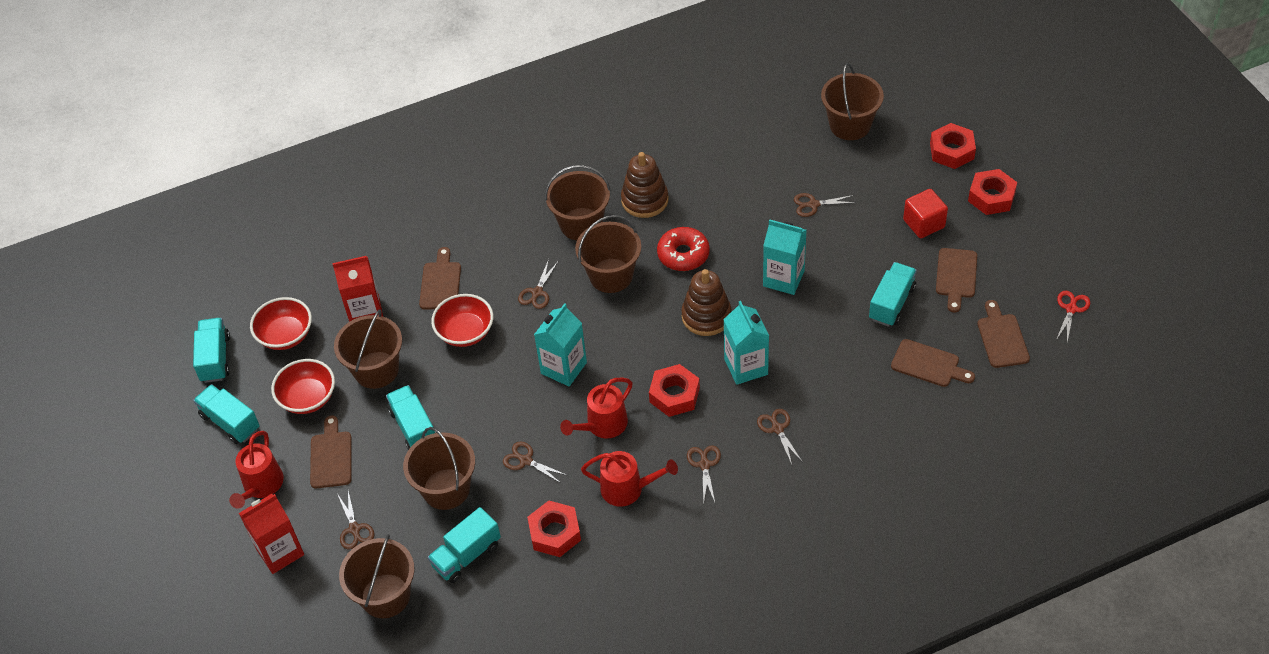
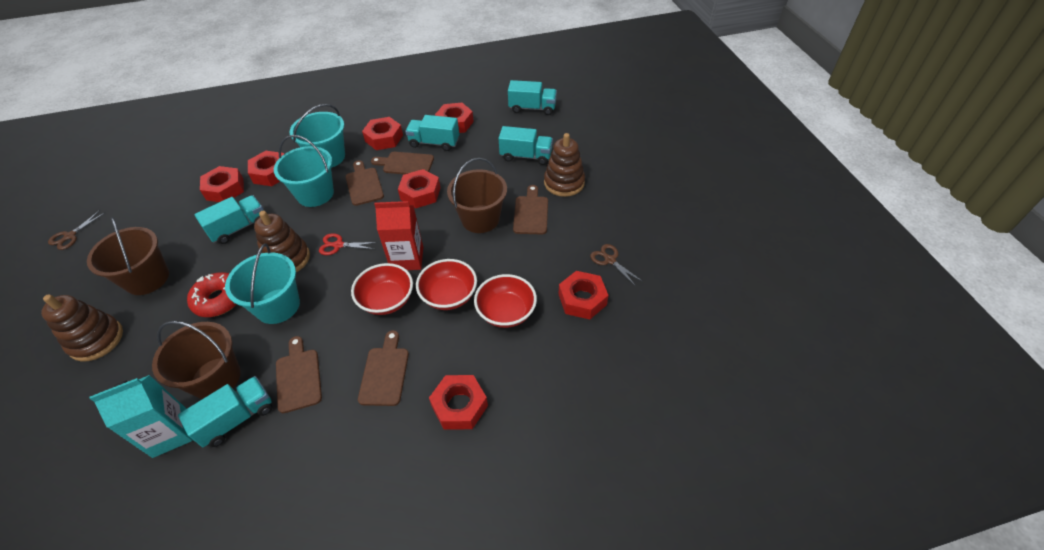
brown bucket: 6 -> 3
brown scissors: 6 -> 2
brown stacking toy: 2 -> 3
red carton: 2 -> 1
red cube: 1 -> 0
red nut: 4 -> 7
red watering can: 3 -> 0
turquoise bucket: 0 -> 3
turquoise carton: 3 -> 1

